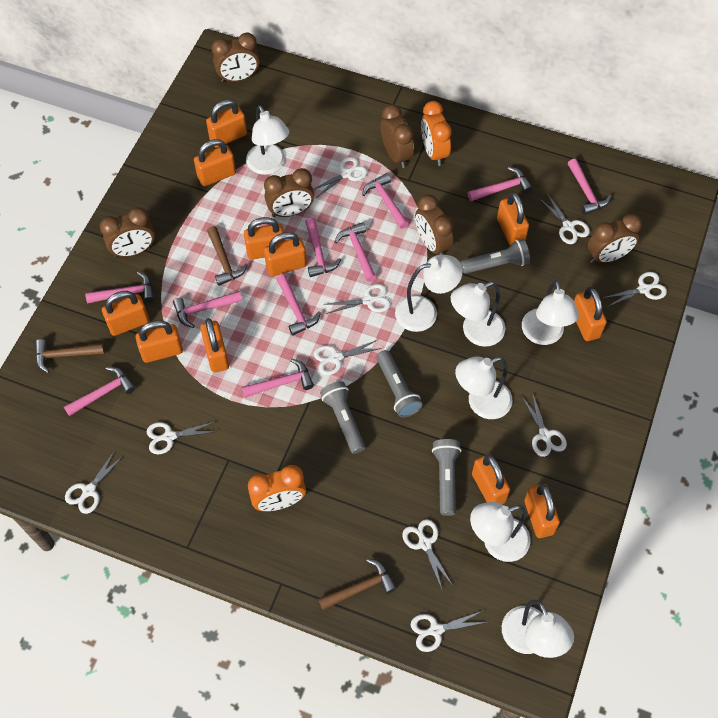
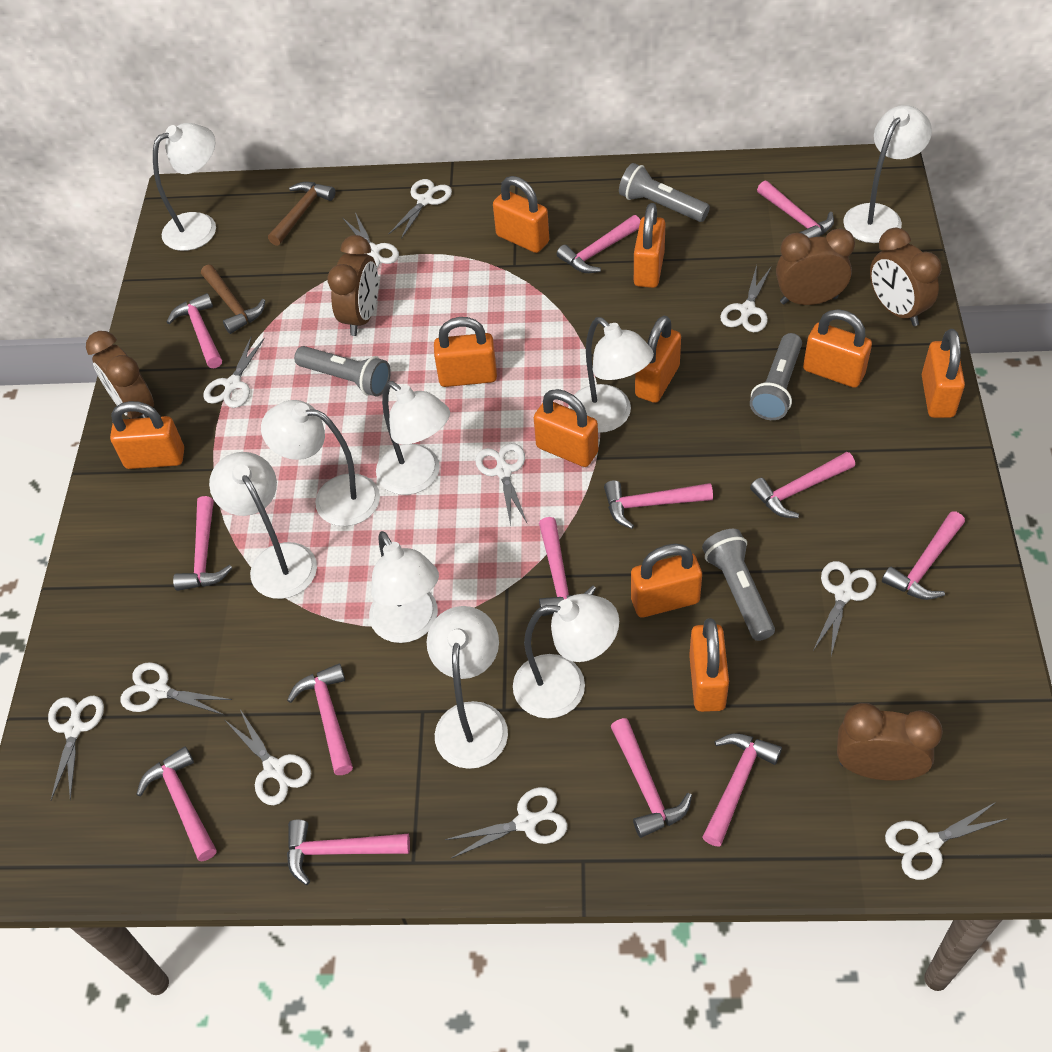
brown clock: 6 -> 5
brown hammer: 3 -> 2
orange clock: 2 -> 0
orange padlock: 11 -> 10
pink hammer: 10 -> 13
white lamp: 7 -> 9
white scissors: 10 -> 11

